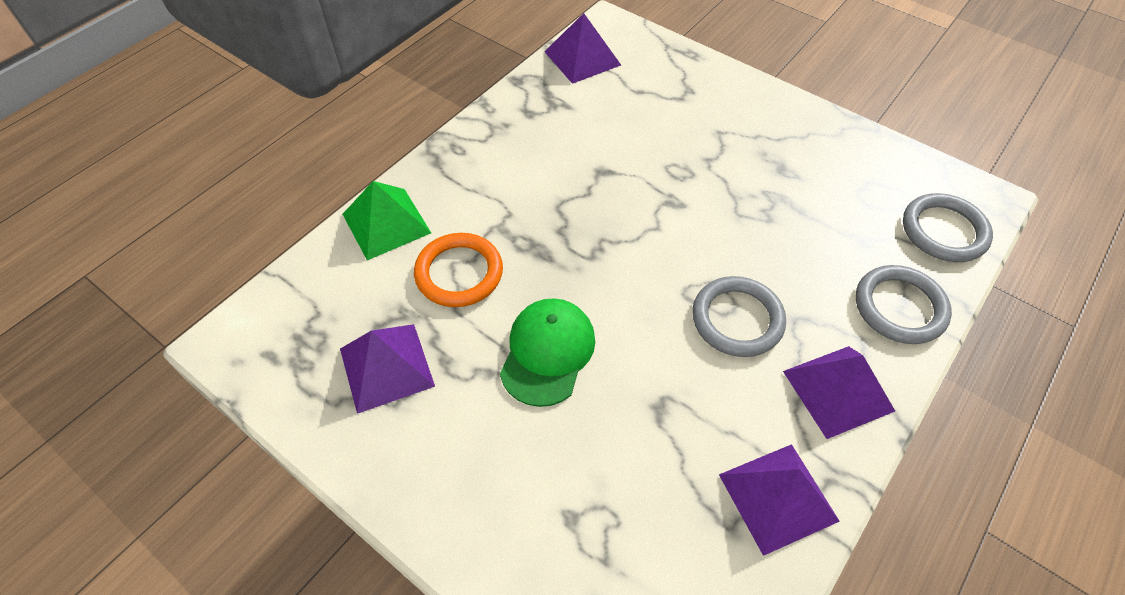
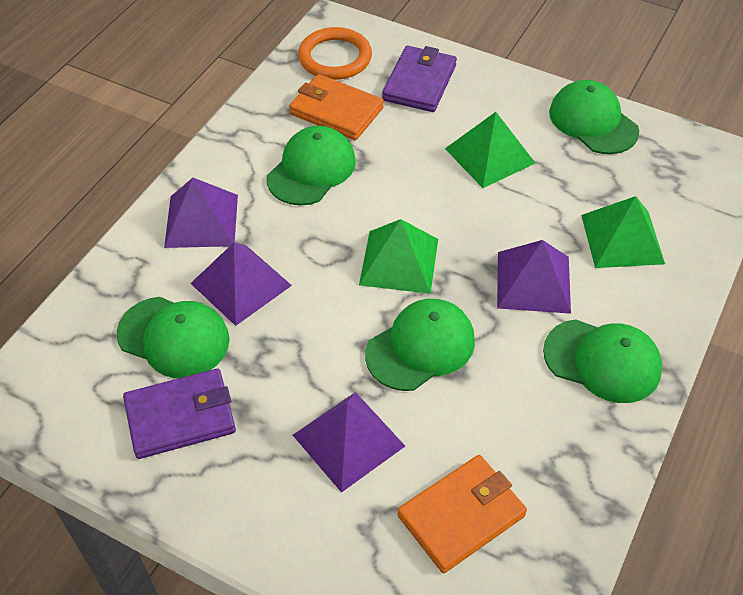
green cap: 1 -> 5
green pyramid: 1 -> 3
grey ring: 3 -> 0
orange wallet: 0 -> 2
purple wallet: 0 -> 2

